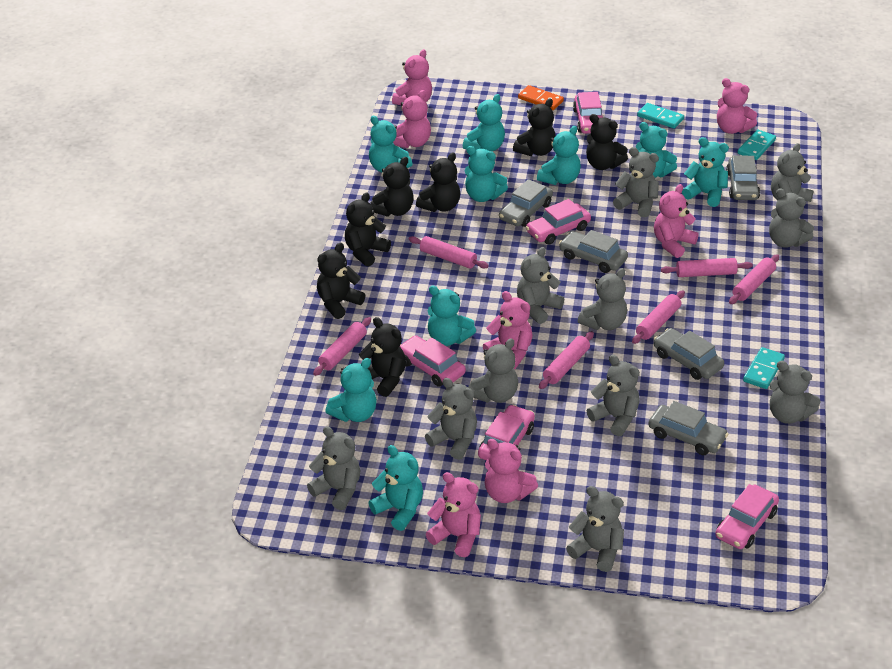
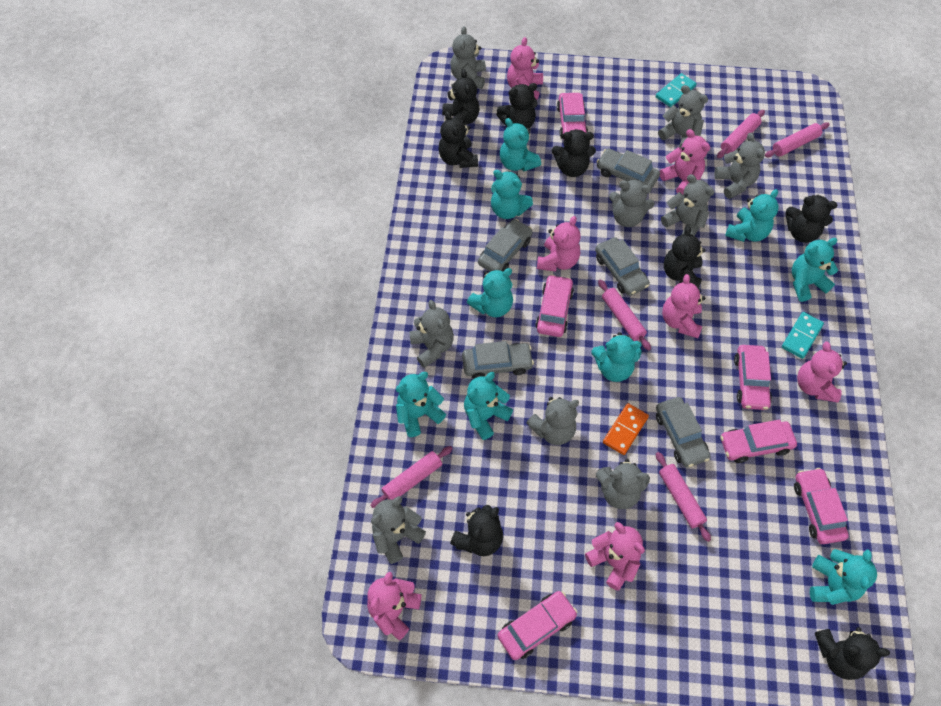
black teddy bear: 7 -> 8
grey teddy bear: 11 -> 9
pink car: 5 -> 6
pink rolling pin: 6 -> 5
turquoise domino: 3 -> 2

